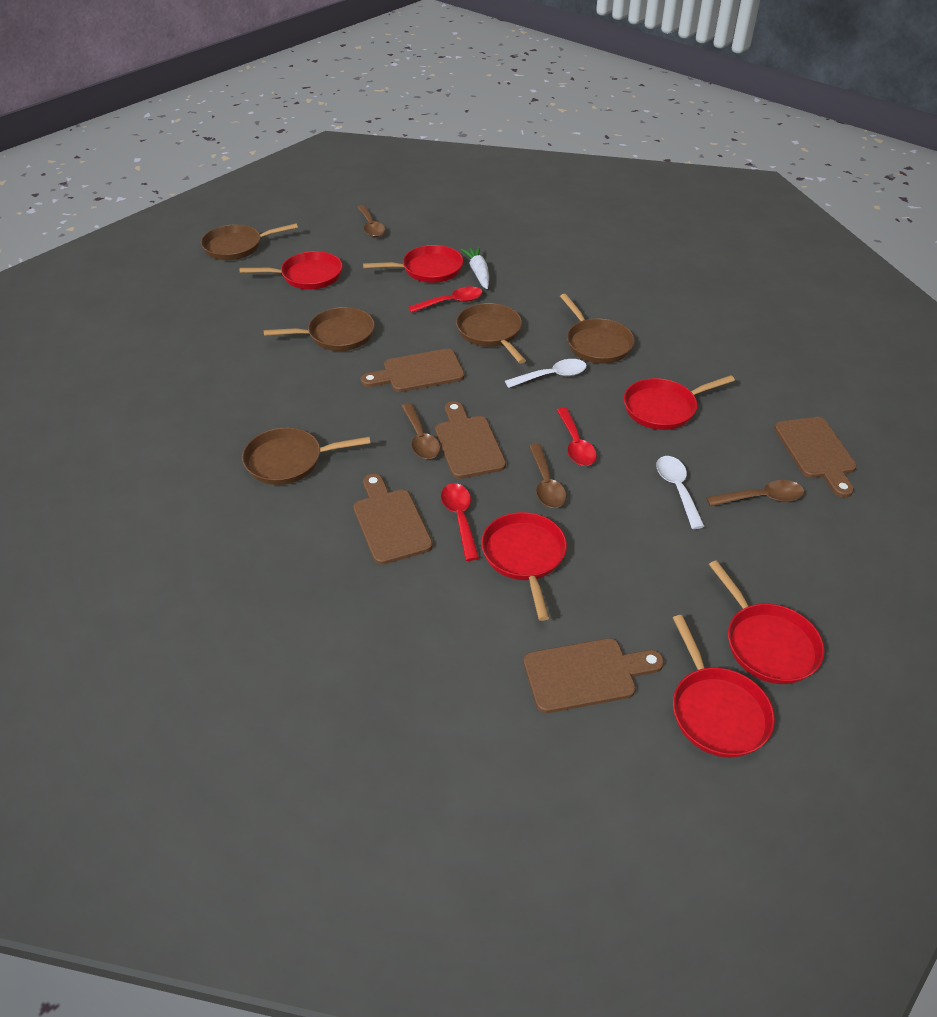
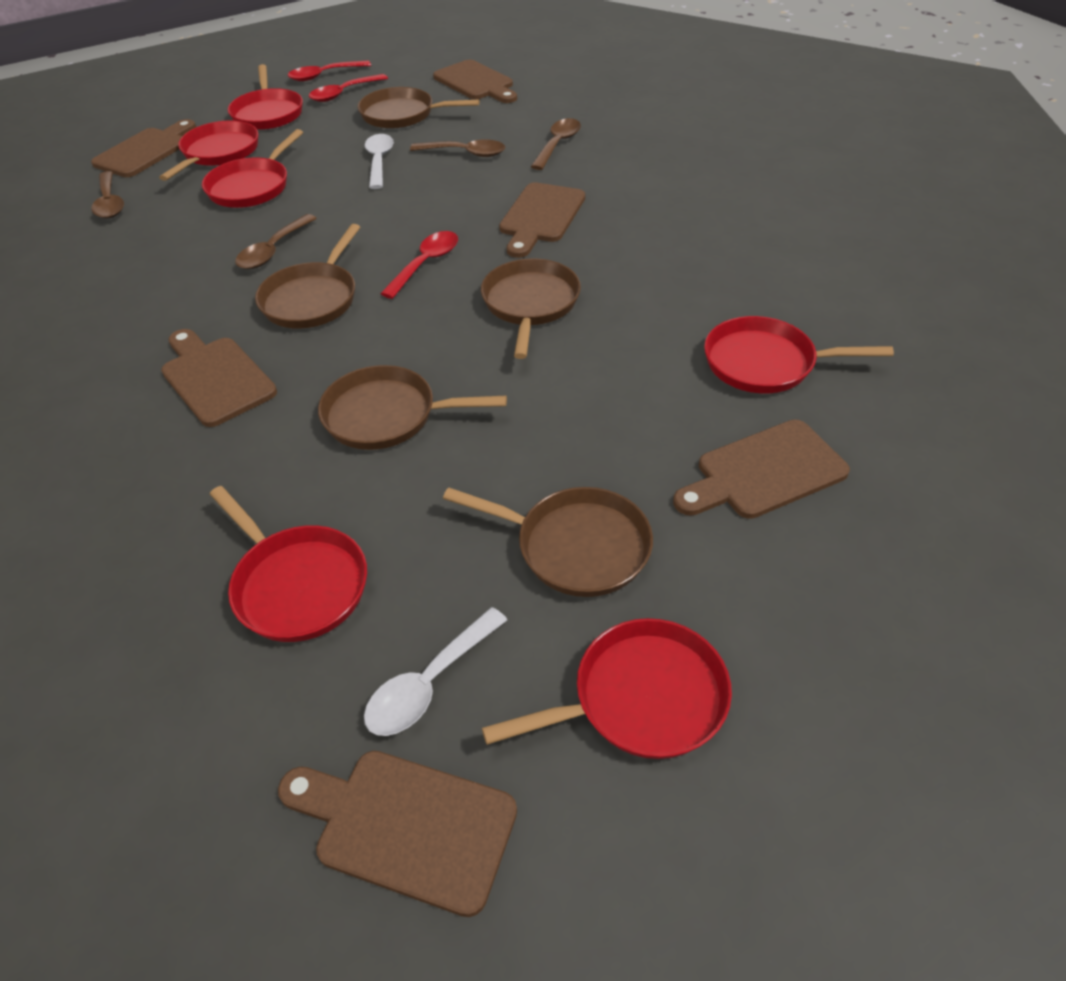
brown cutting board: 5 -> 6
white carrot: 1 -> 0

